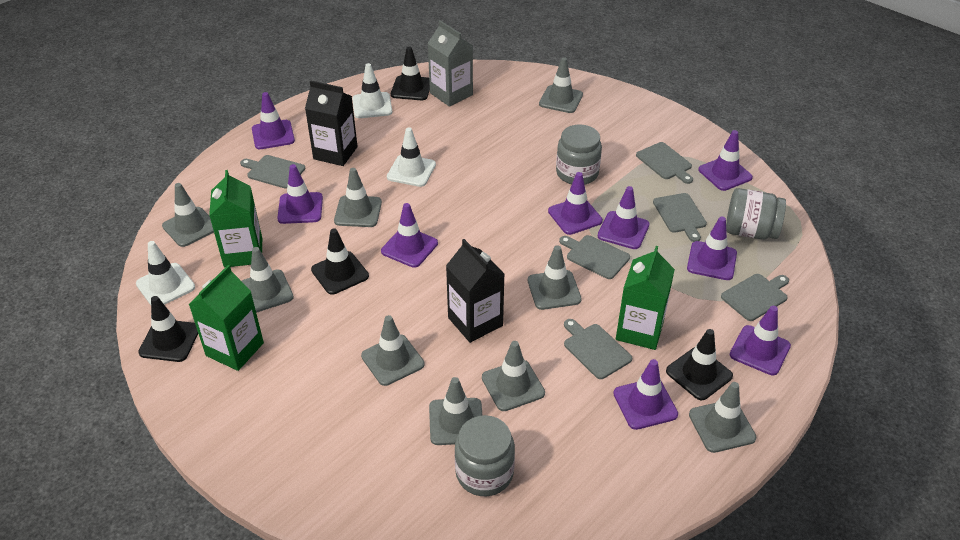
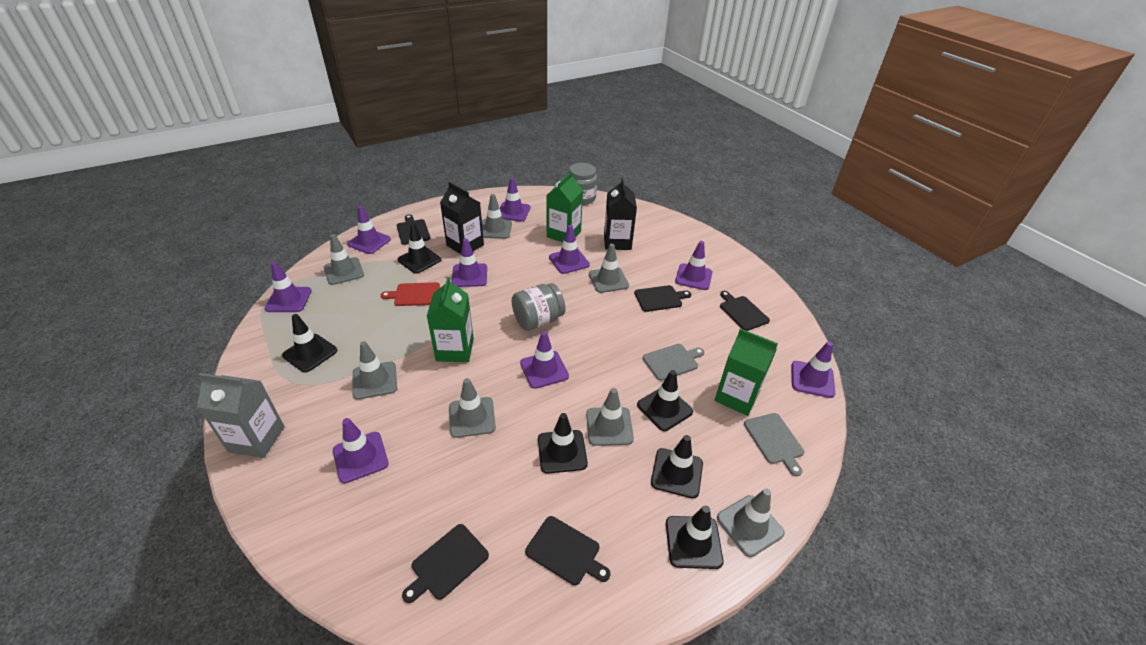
black cutting board: 0 -> 5
black traffic cone: 4 -> 6
grey cutting board: 6 -> 2
grey jar: 3 -> 2
grey traffic cone: 9 -> 7
red cutting board: 0 -> 1
white traffic cone: 3 -> 0

